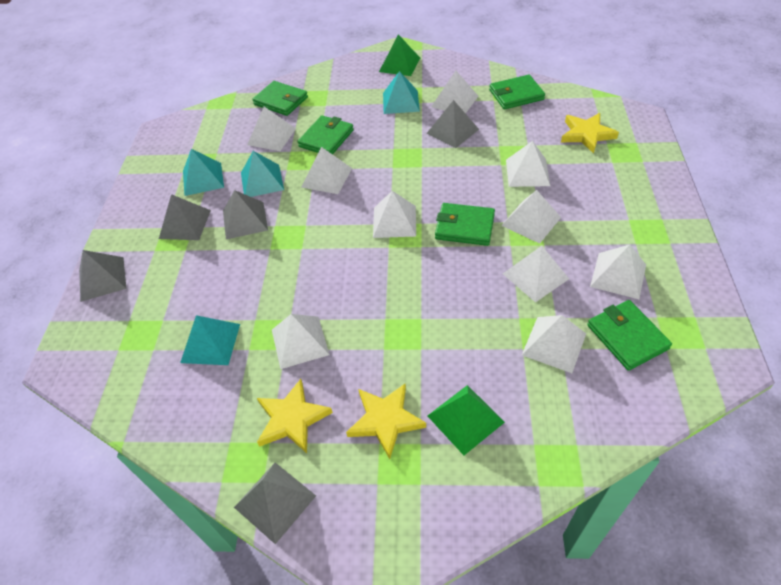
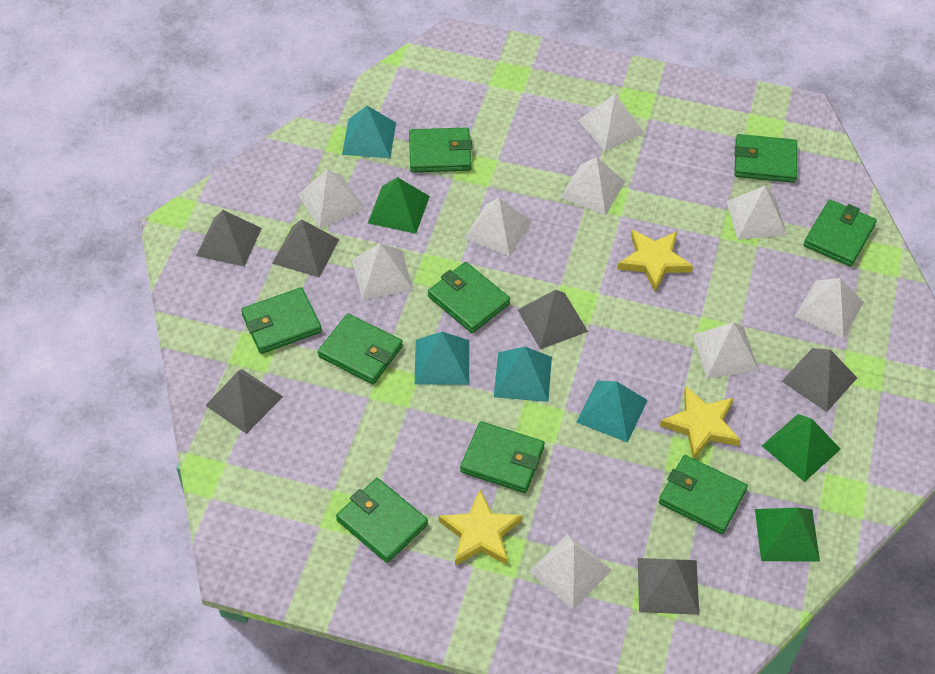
green pyramid: 2 -> 3
green wallet: 5 -> 9
grey pyramid: 5 -> 6
white pyramid: 10 -> 9

